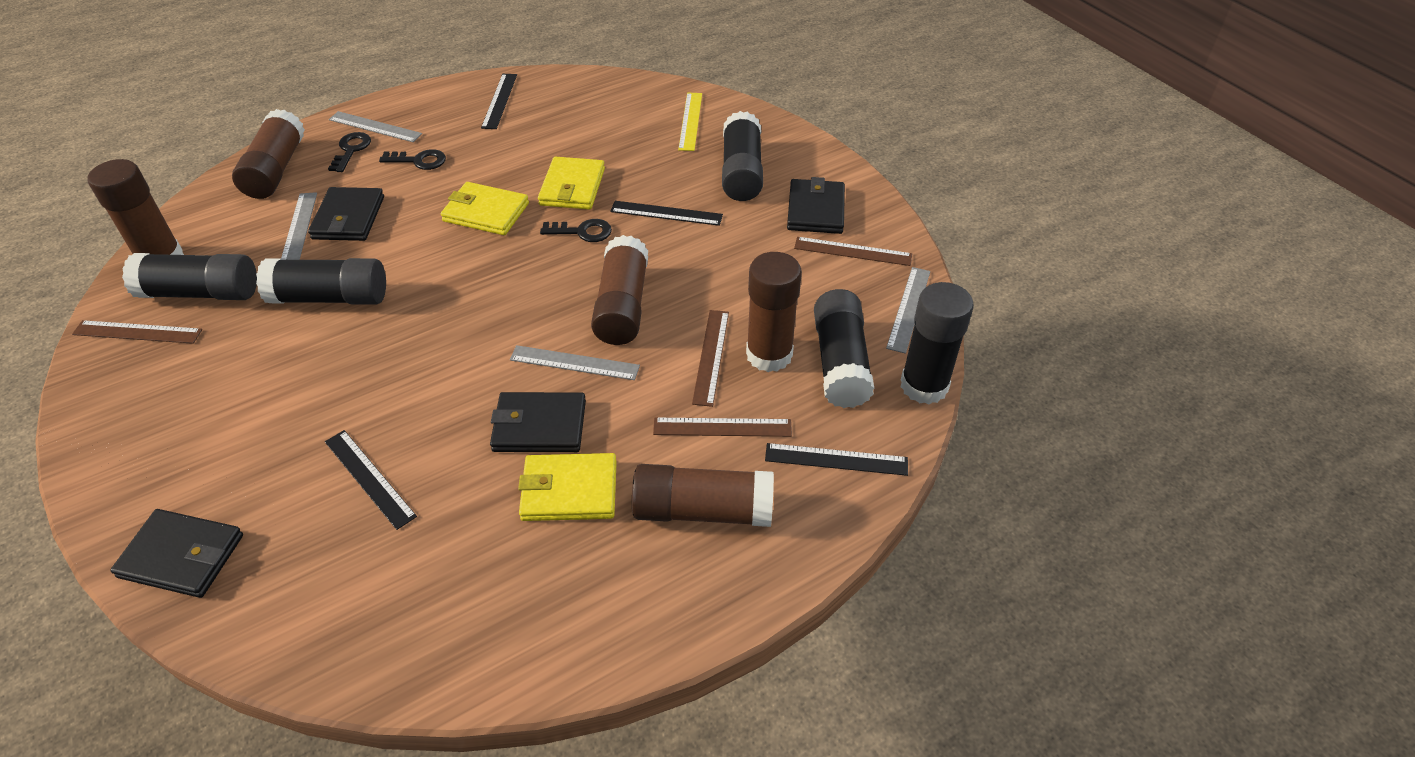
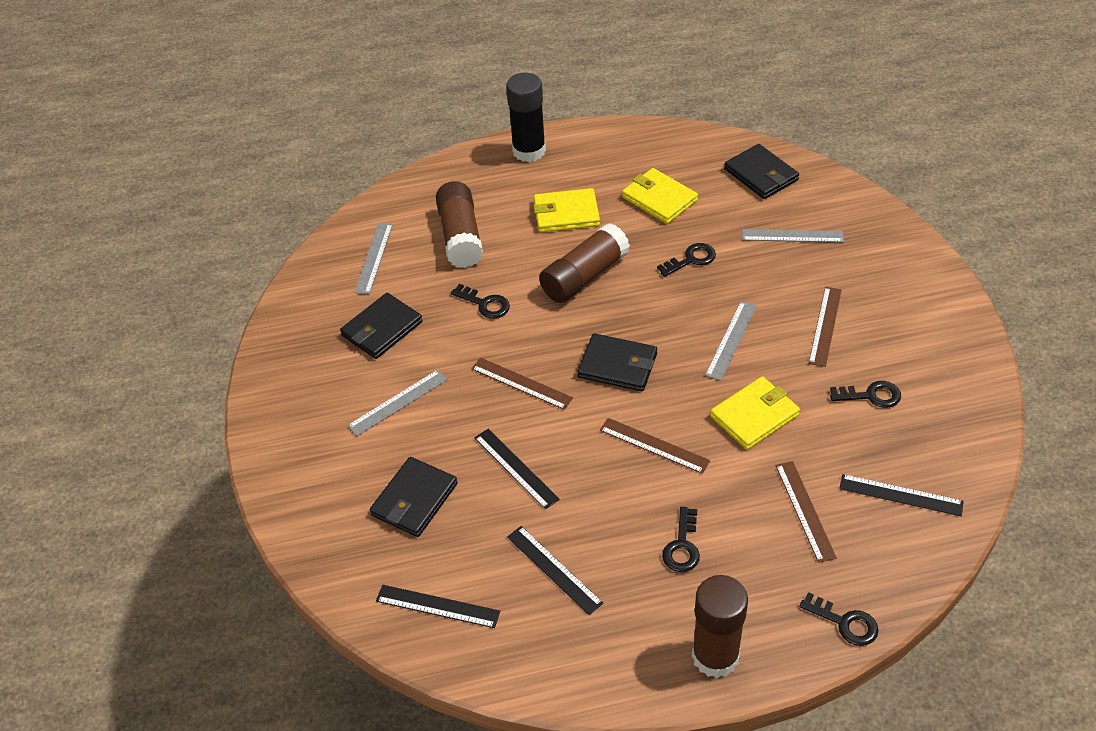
black glue stick: 5 -> 1
black key: 3 -> 5
brown glue stick: 5 -> 3
yellow ruler: 1 -> 0

